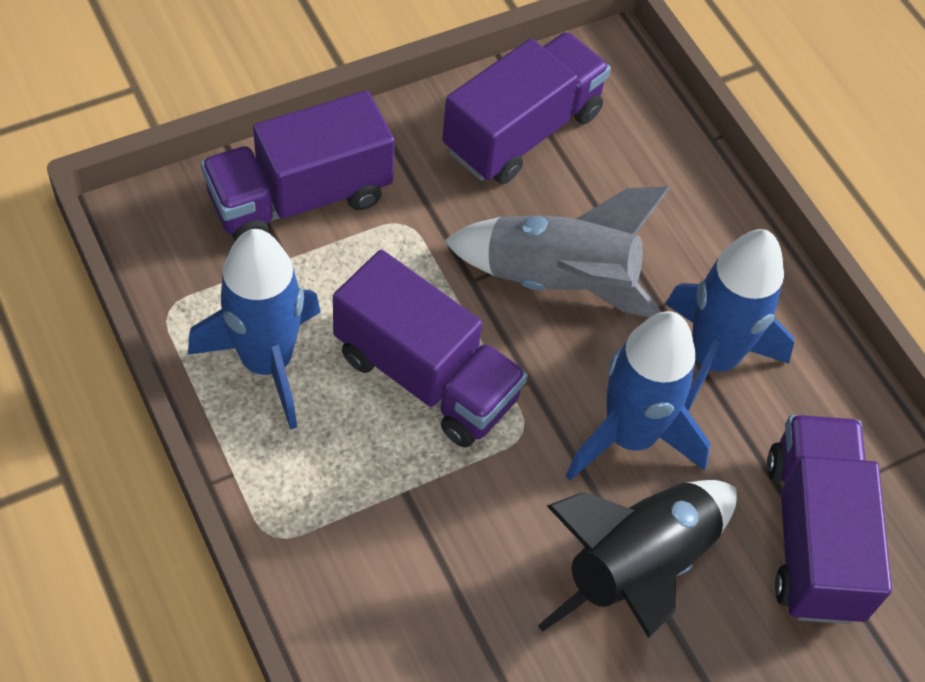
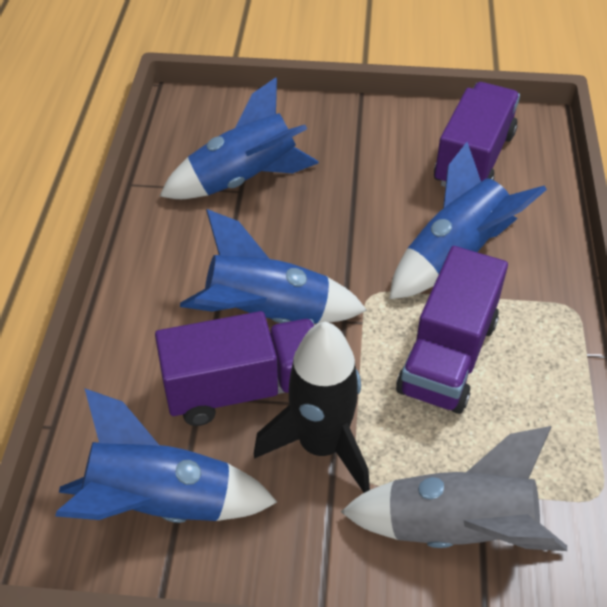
blue rocket: 3 -> 4
purple truck: 4 -> 3

